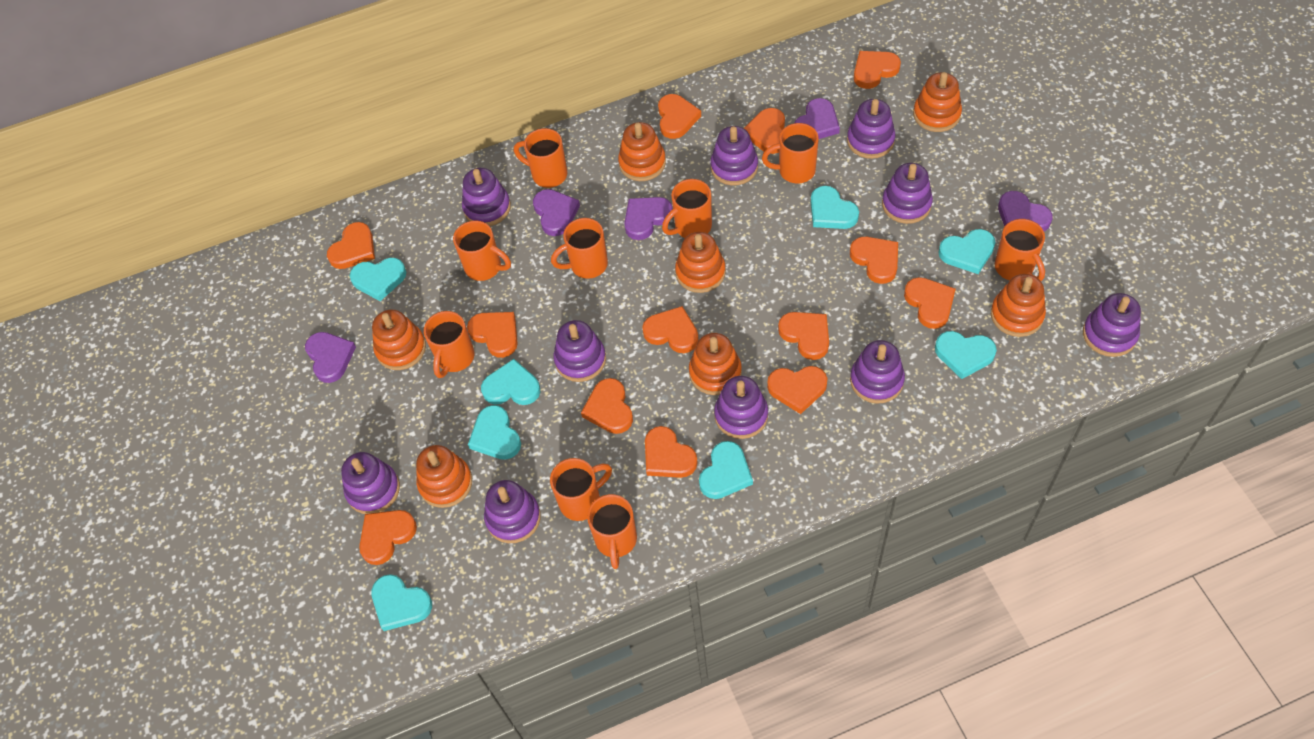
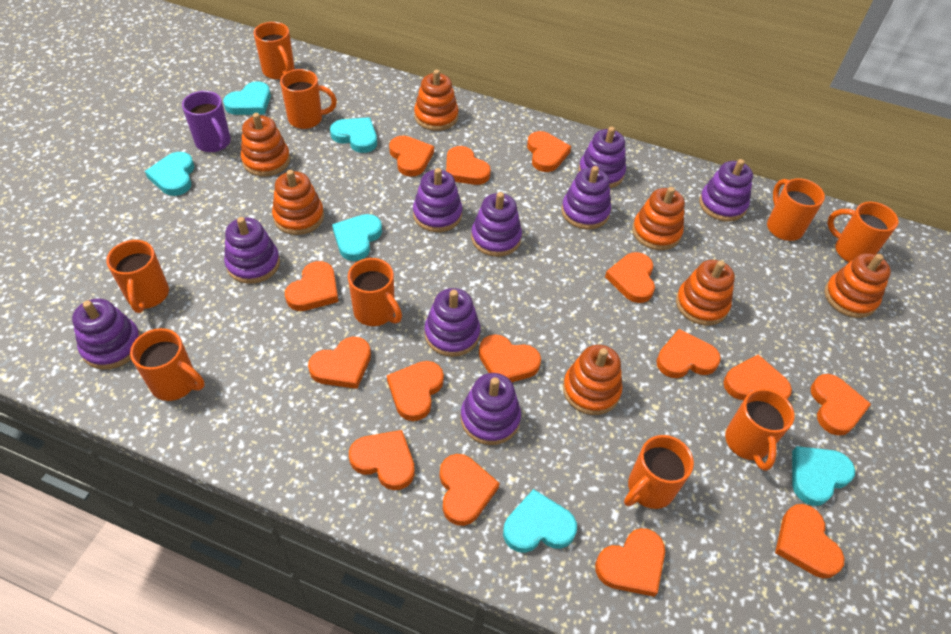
orange heart: 13 -> 15
purple heart: 5 -> 0
purple mug: 0 -> 1
purple stacking toy: 10 -> 9
turquoise heart: 8 -> 6

